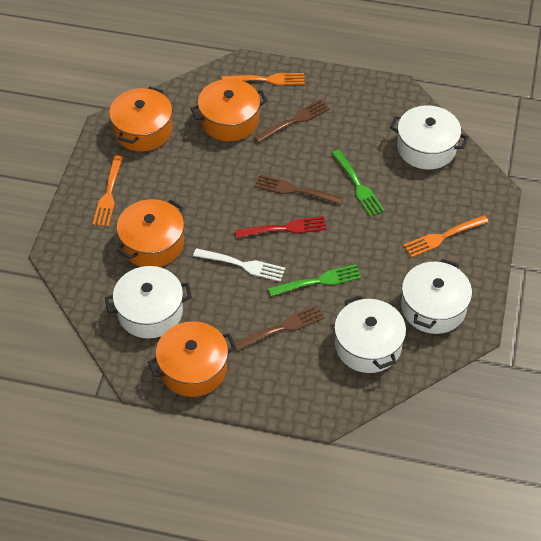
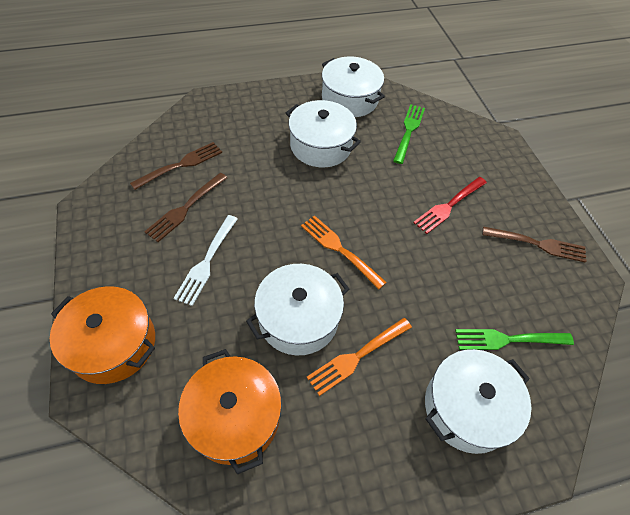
orange fork: 3 -> 2
orange pot: 4 -> 2

